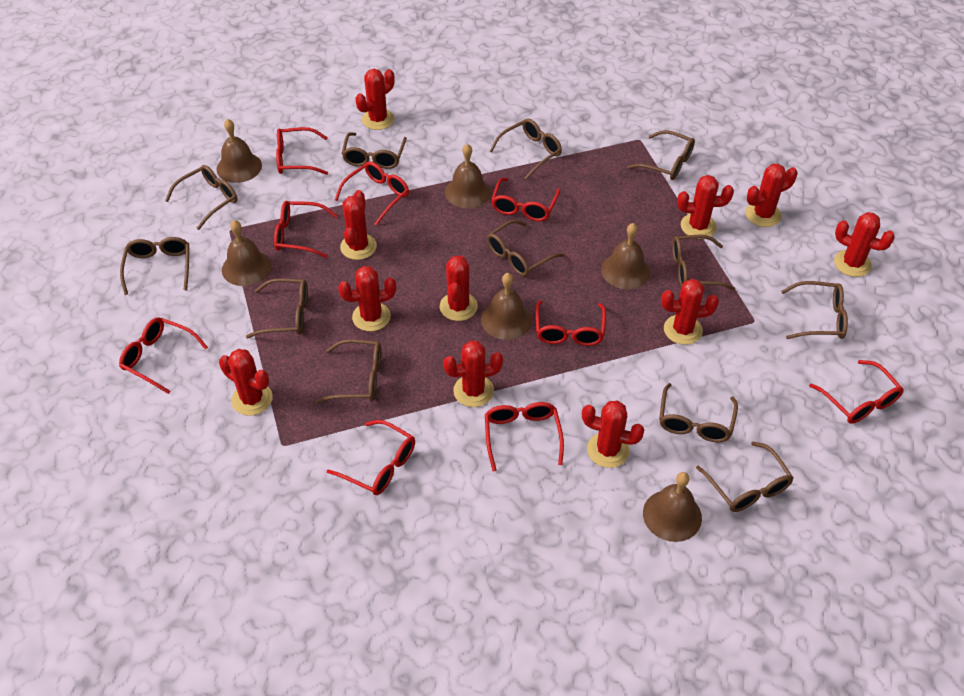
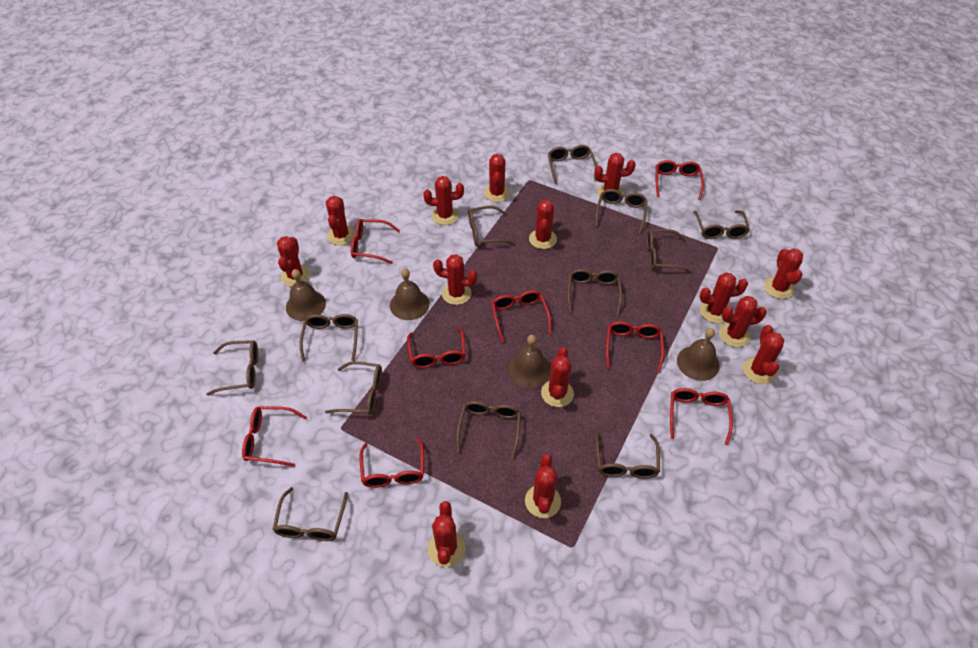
brown bell: 6 -> 4
red cactus: 11 -> 14
red glasses: 9 -> 8

